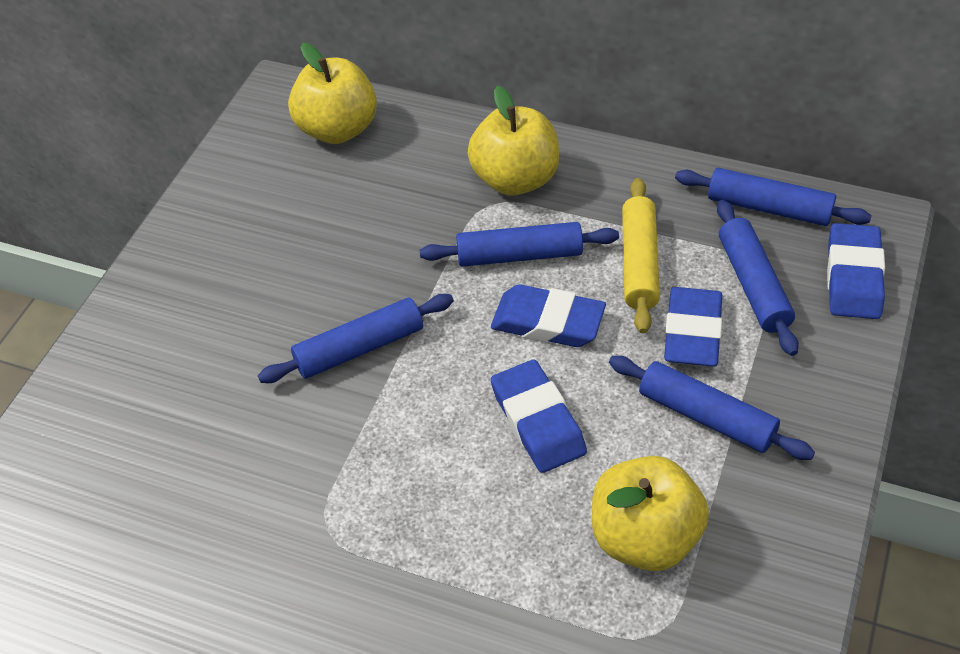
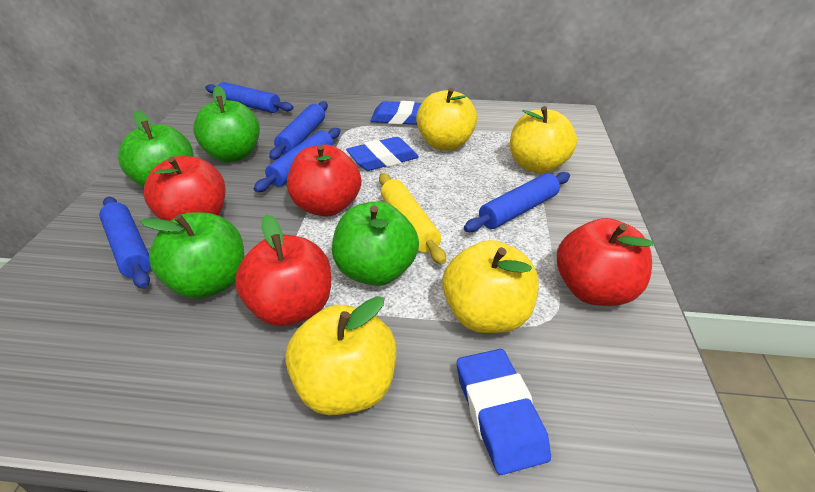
blue eraser: 4 -> 3
green apple: 0 -> 4
red apple: 0 -> 4
yellow apple: 3 -> 4

